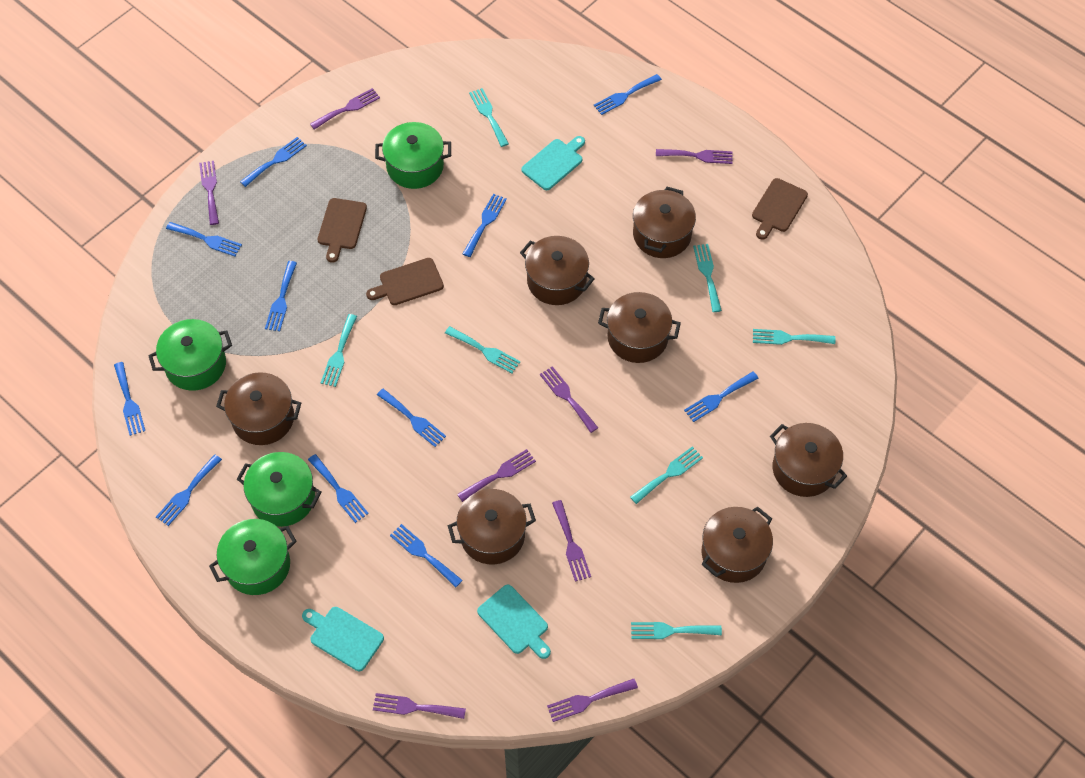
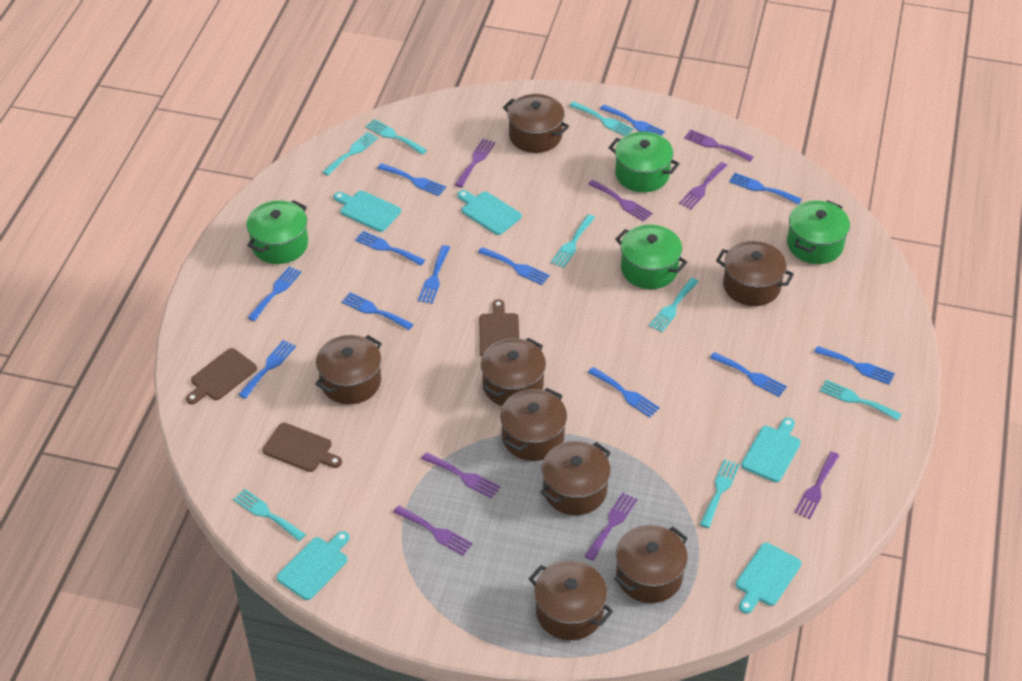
blue fork: 11 -> 12
brown pot: 7 -> 8
turquoise cutting board: 3 -> 5
turquoise fork: 7 -> 8

